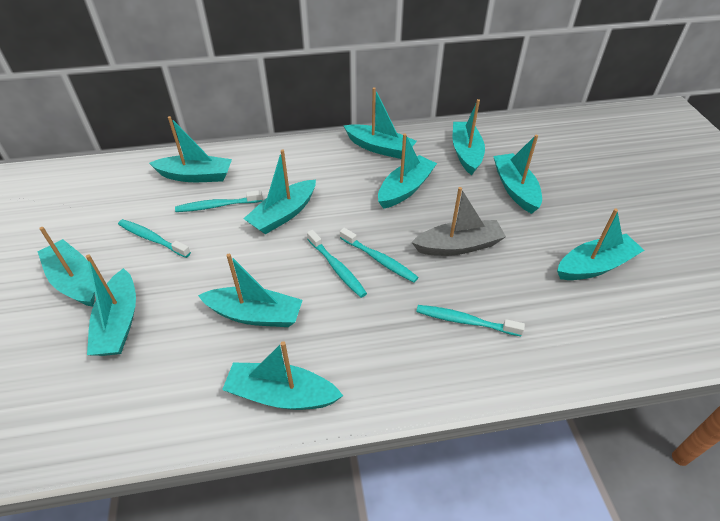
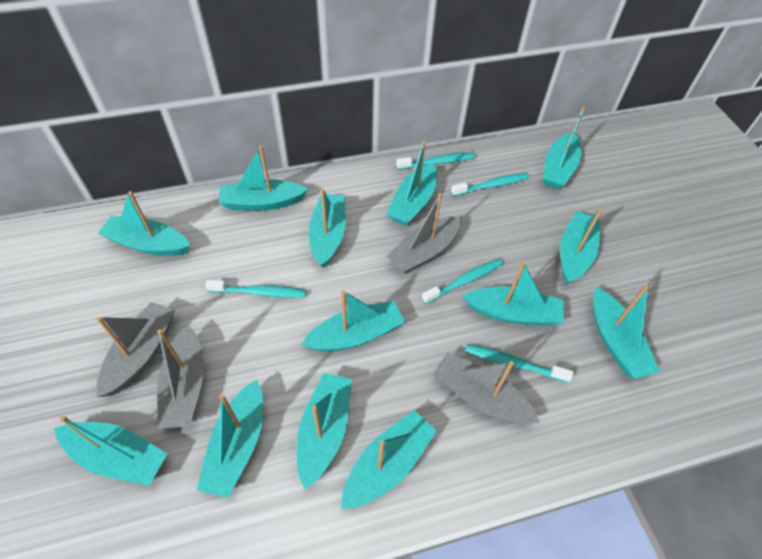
grey boat: 1 -> 4
turquoise boat: 11 -> 13

